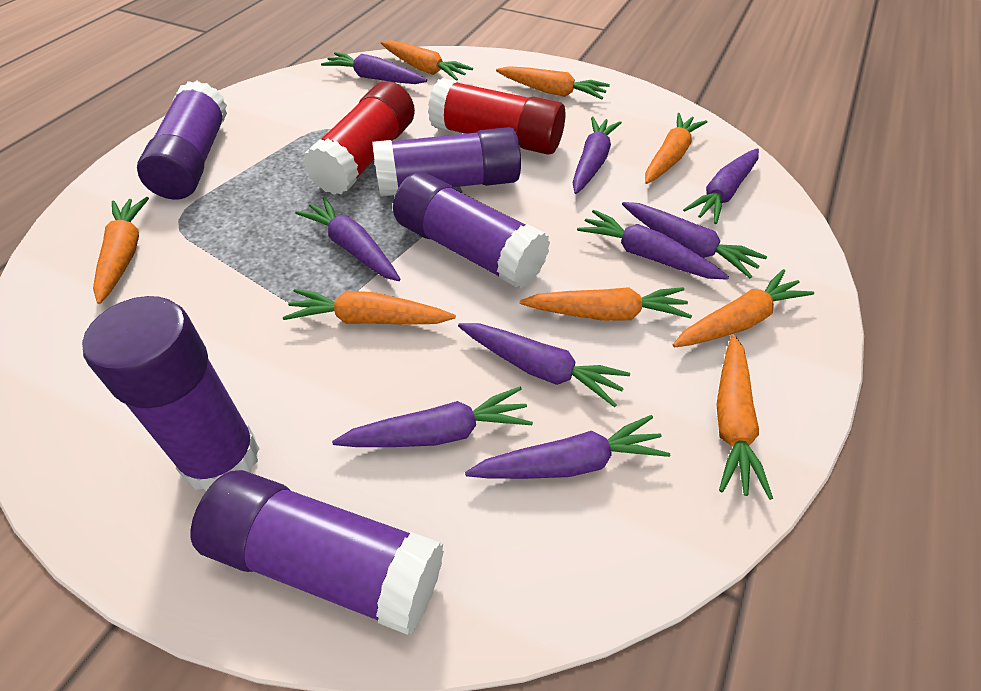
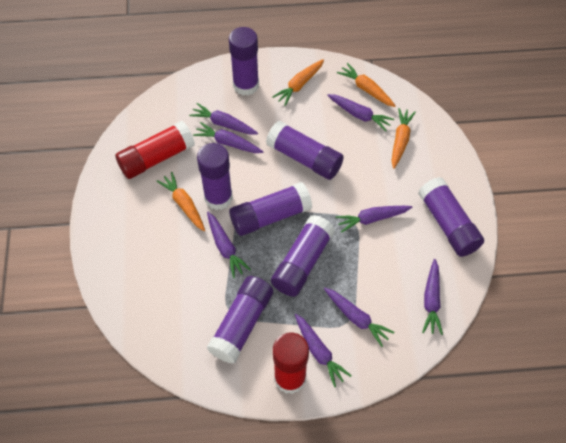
orange carrot: 8 -> 4
purple carrot: 9 -> 8
purple glue stick: 5 -> 7

